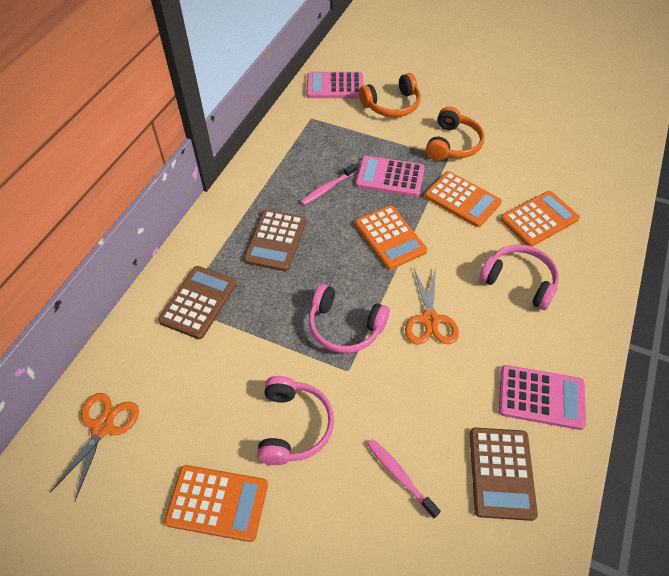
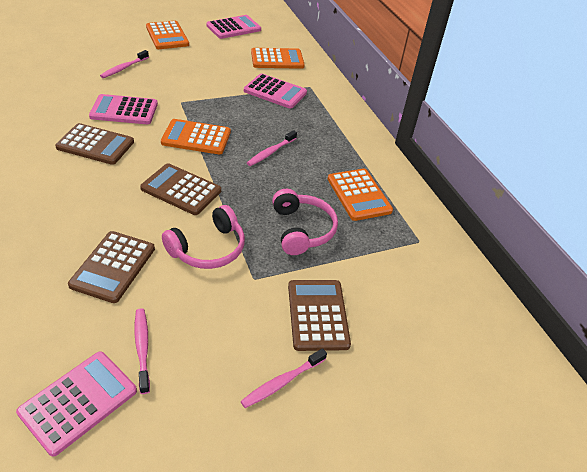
brown calculator: 3 -> 4
orange headphones: 2 -> 0
orange scissors: 2 -> 0
pink calculator: 3 -> 4
pink headphones: 3 -> 2
pink toothbrush: 2 -> 4

